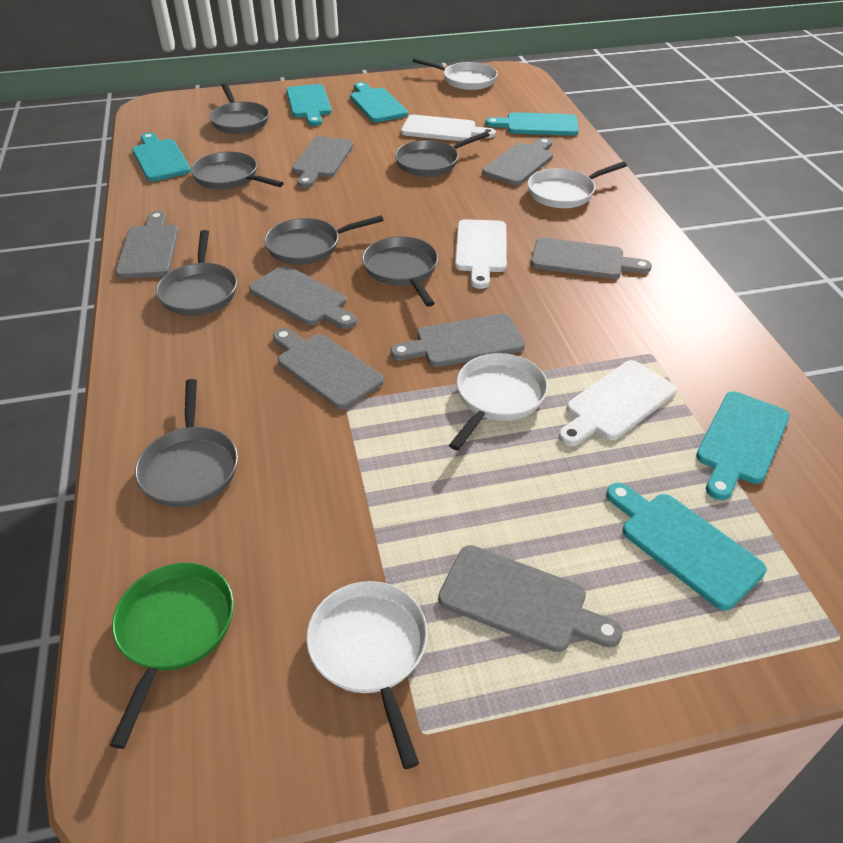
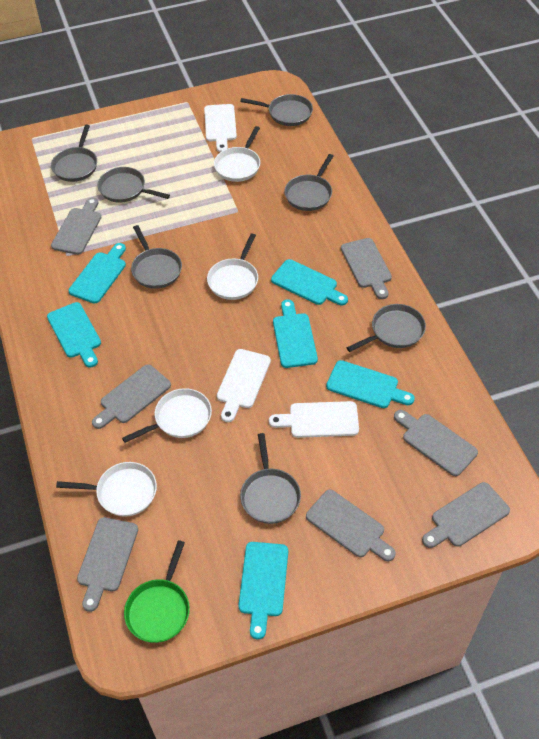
grey cutting board: 8 -> 7

